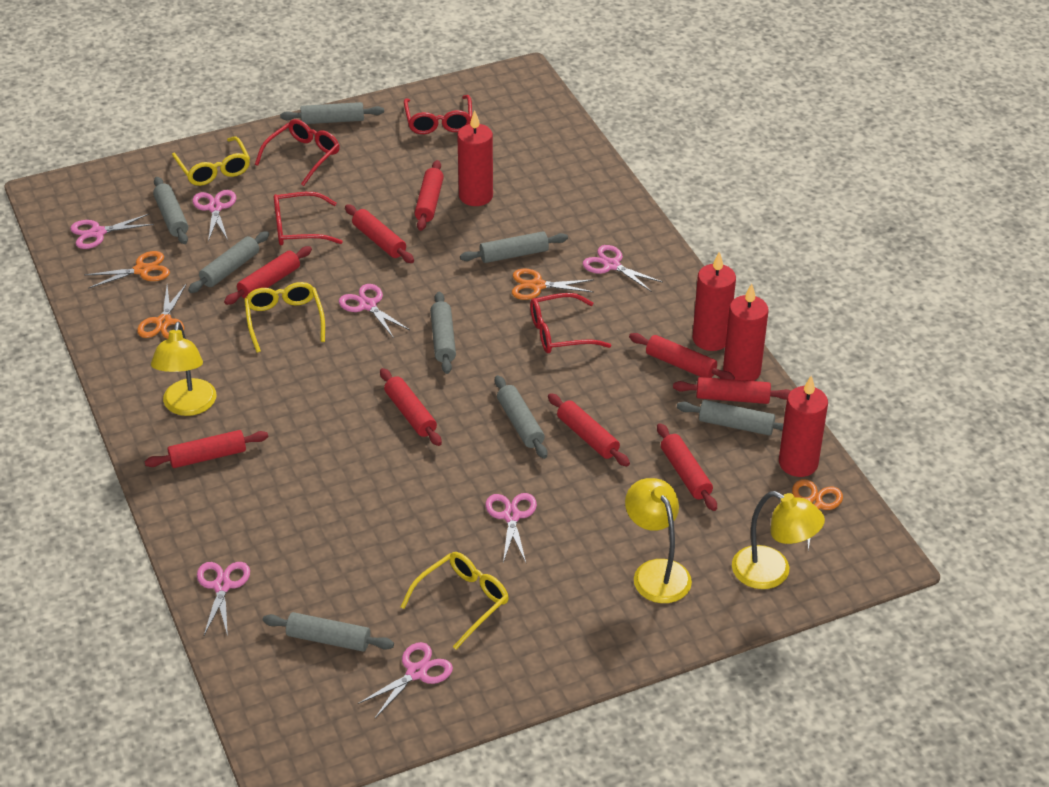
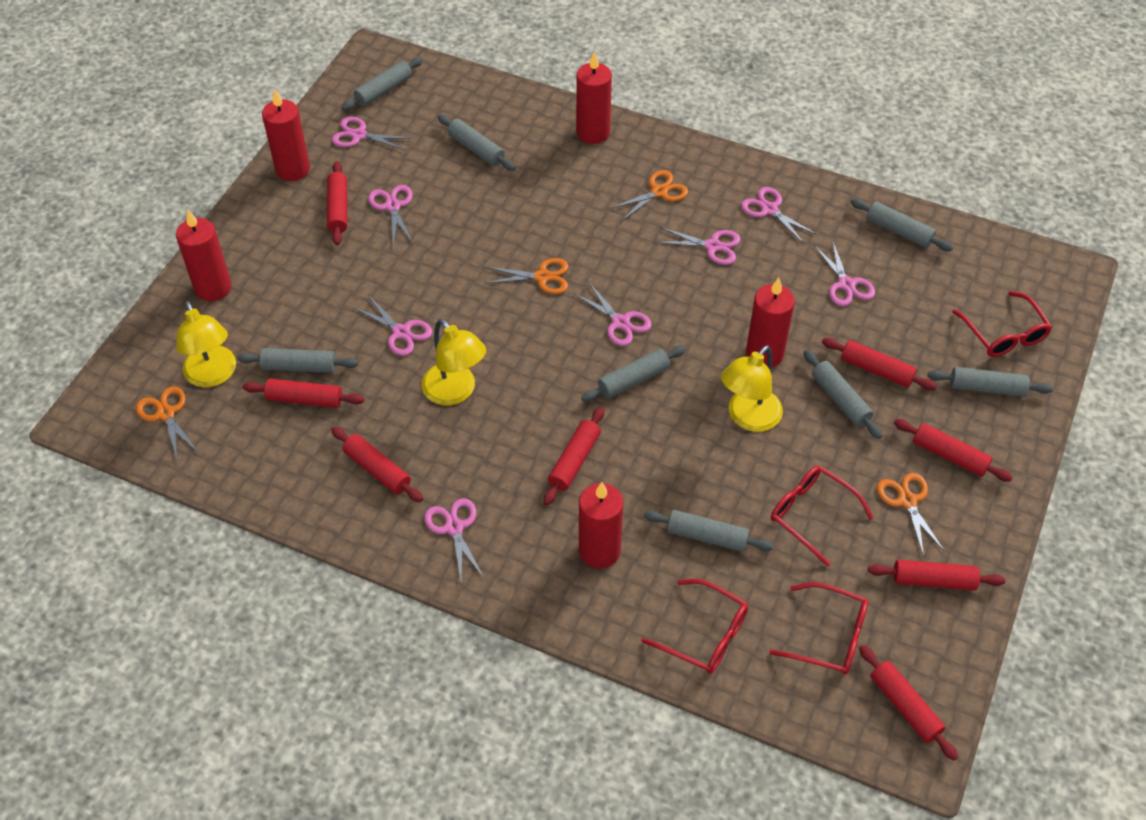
pink scissors: 7 -> 8
red candle: 4 -> 5
red rolling pin: 9 -> 8
yellow glasses: 3 -> 0

